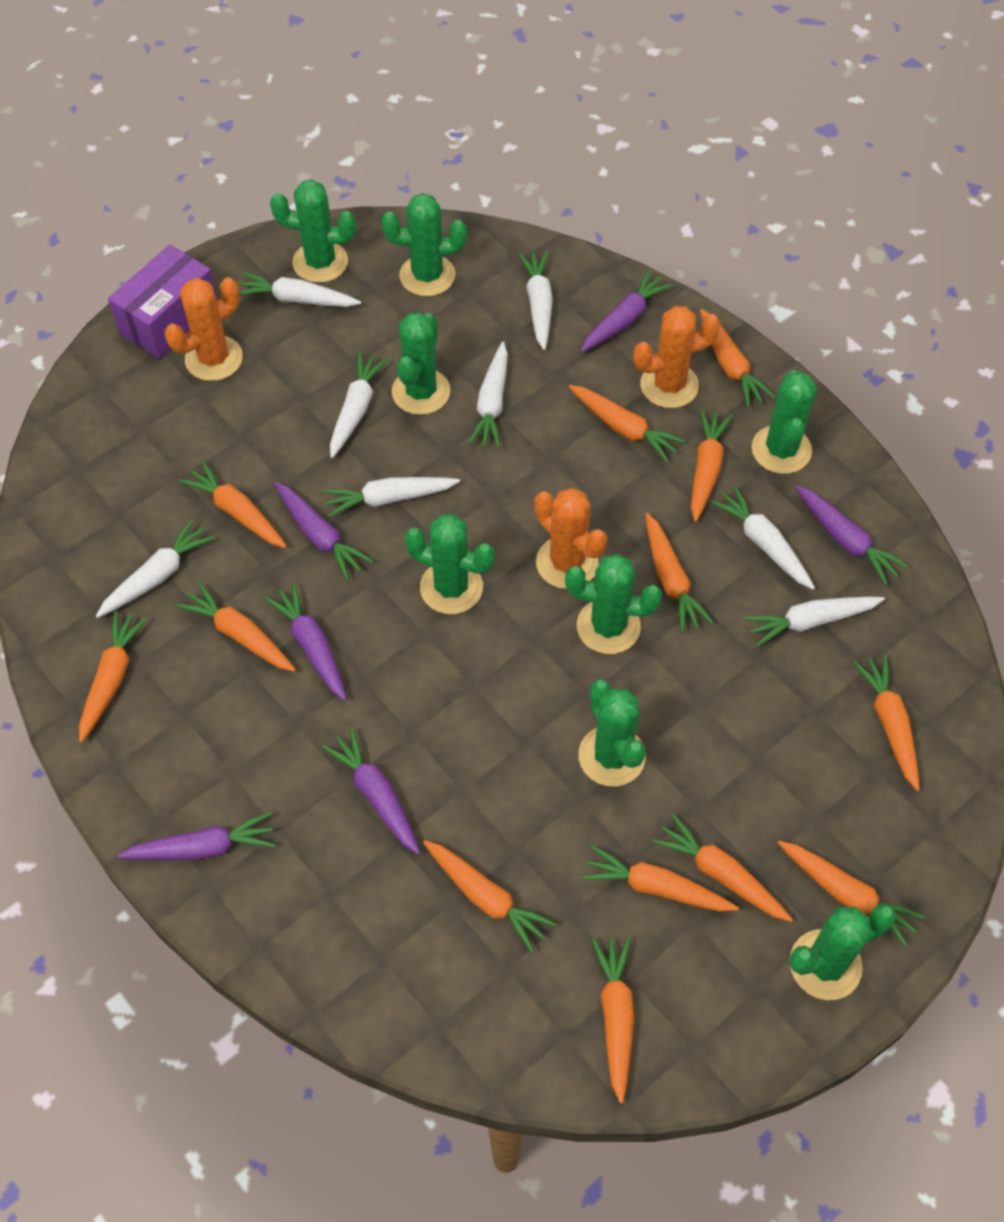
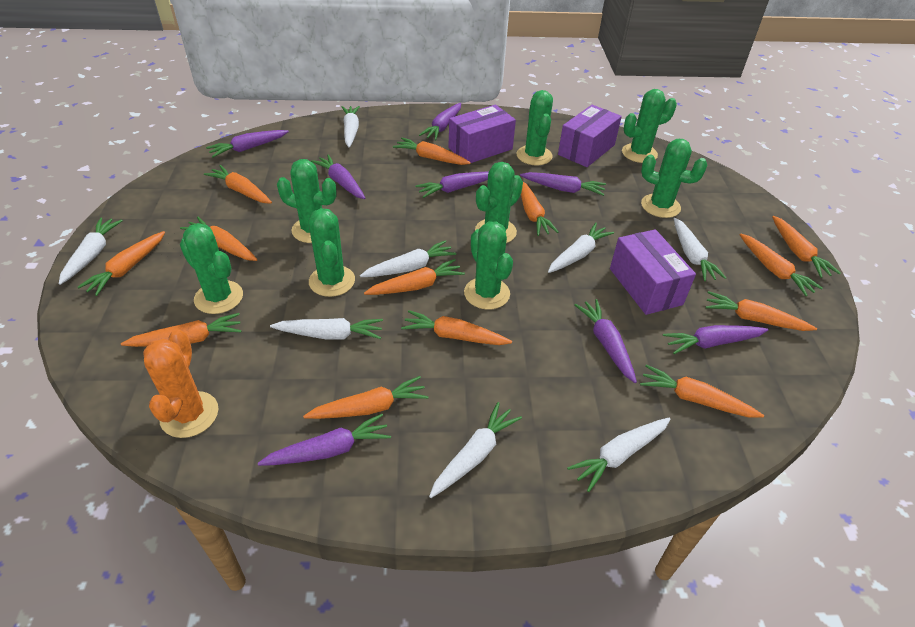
orange cactus: 3 -> 1
purple box: 1 -> 3
purple carrot: 6 -> 8

